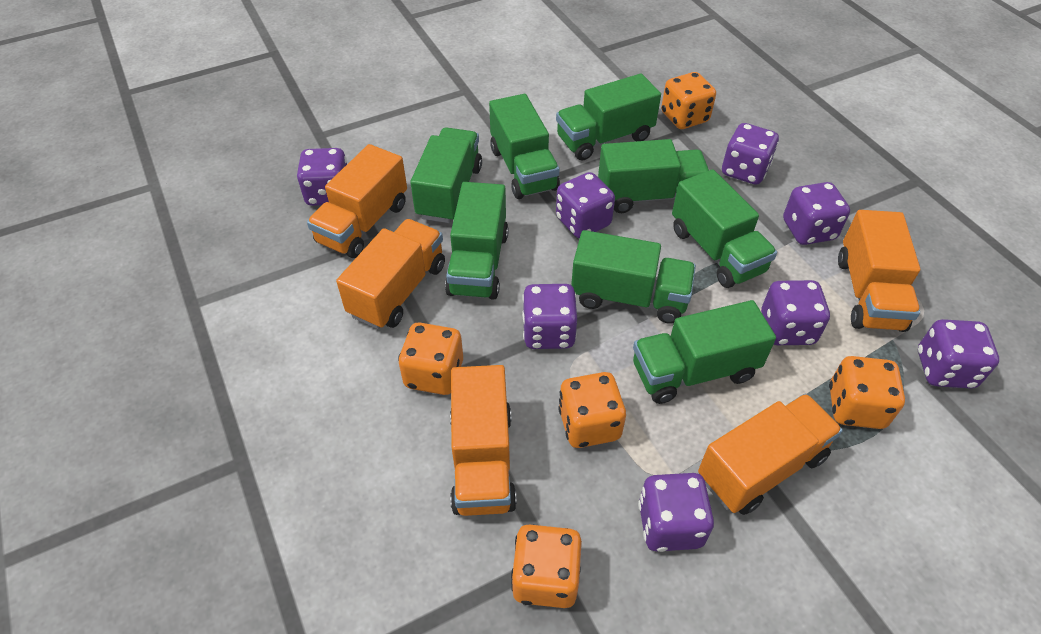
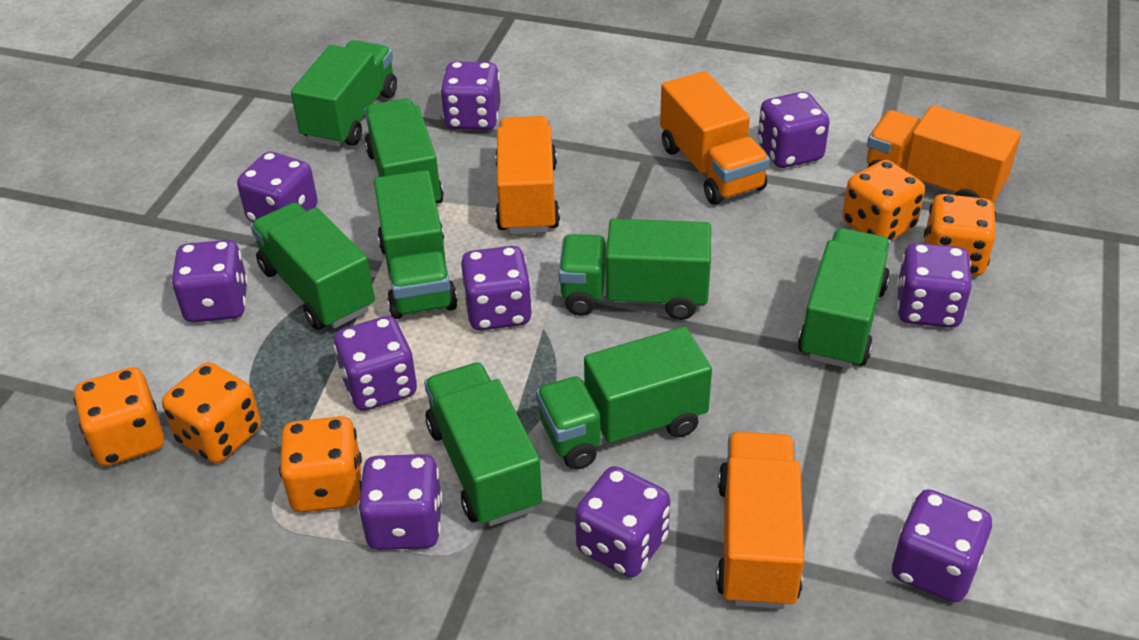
orange truck: 5 -> 4
purple dice: 8 -> 10

